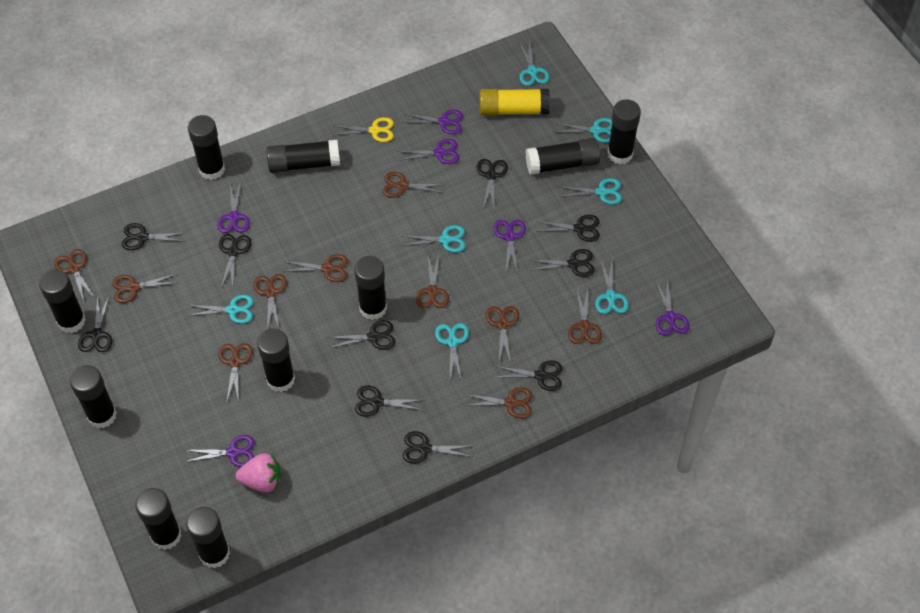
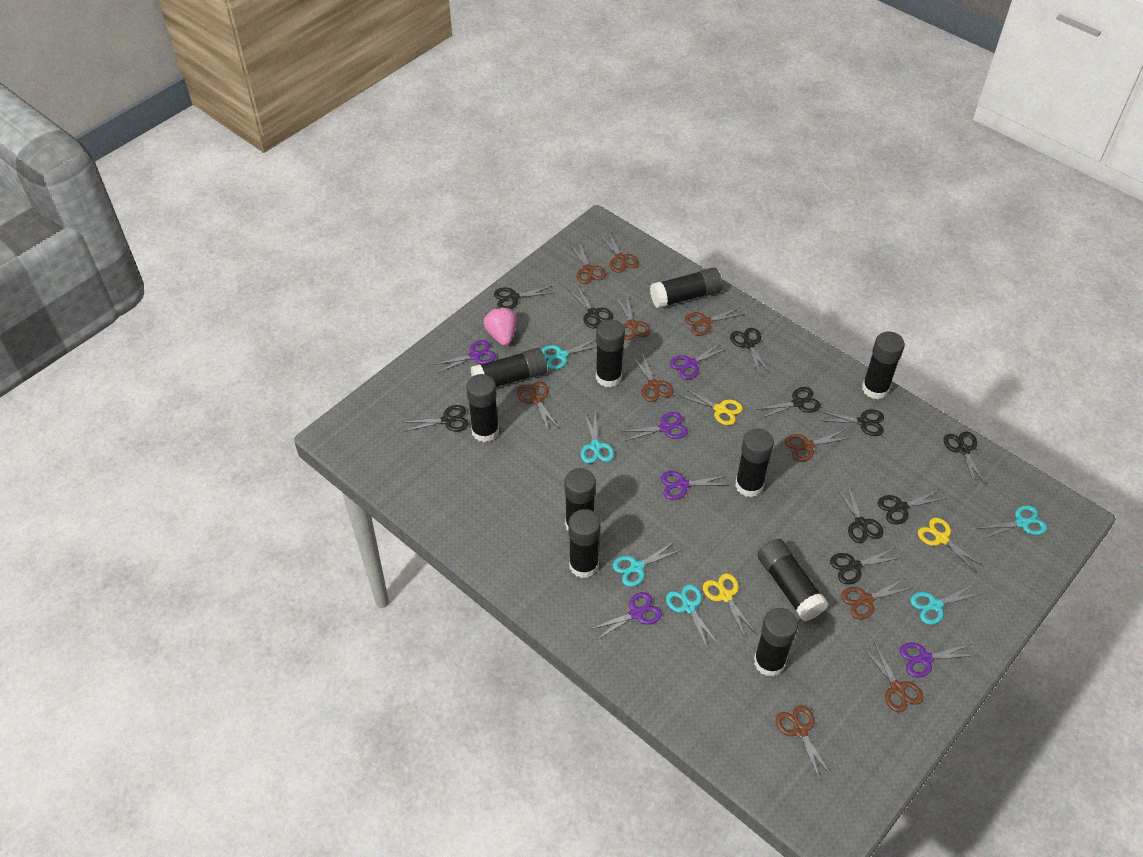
turquoise scissors: 7 -> 6
yellow glue stick: 1 -> 0
yellow scissors: 1 -> 3

